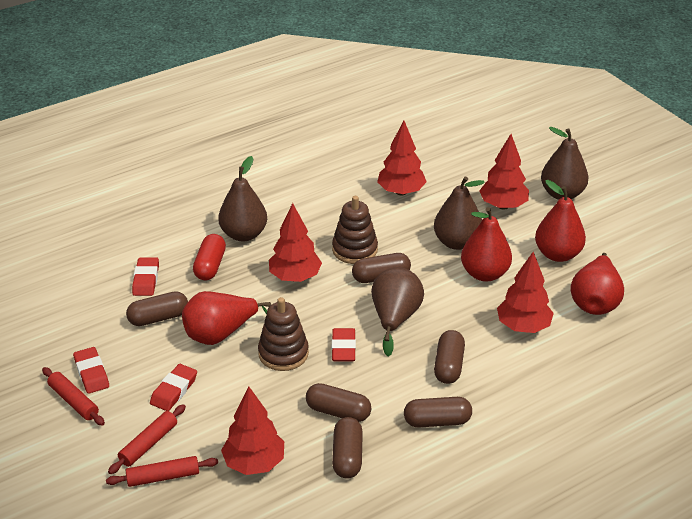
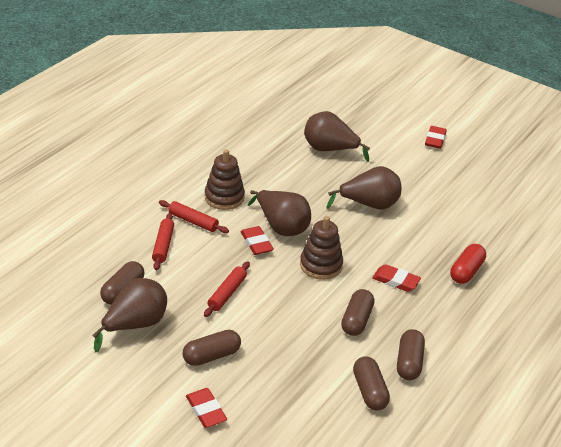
brown capsule: 6 -> 5
red pear: 4 -> 0
red tree: 5 -> 0

